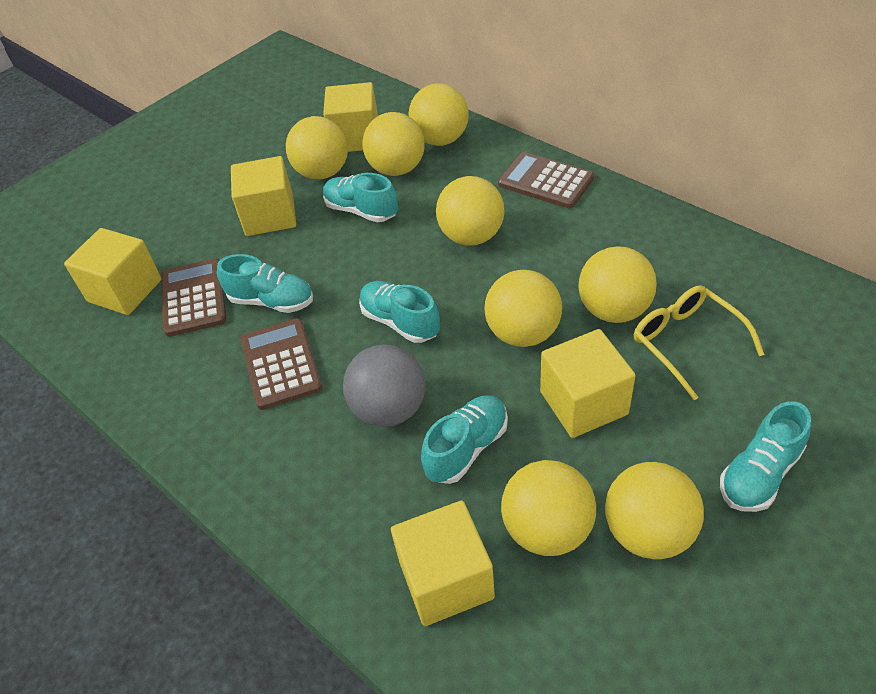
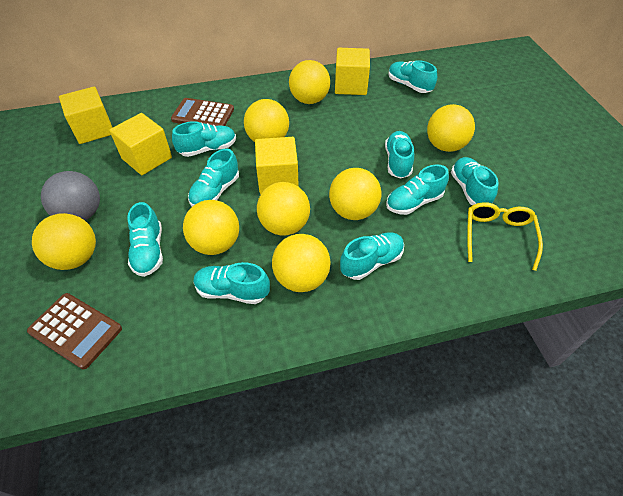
brown calculator: 3 -> 2
turquoise shoe: 5 -> 9
yellow cube: 5 -> 4

